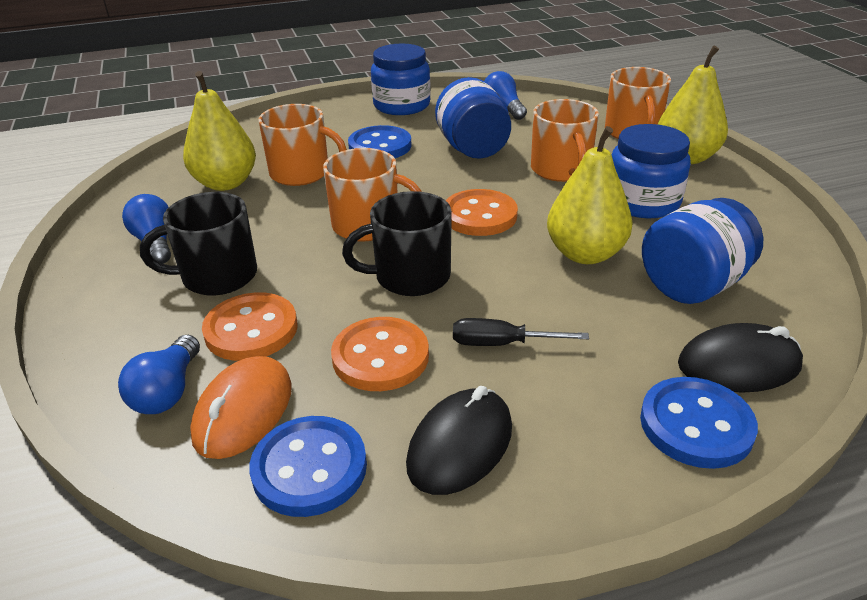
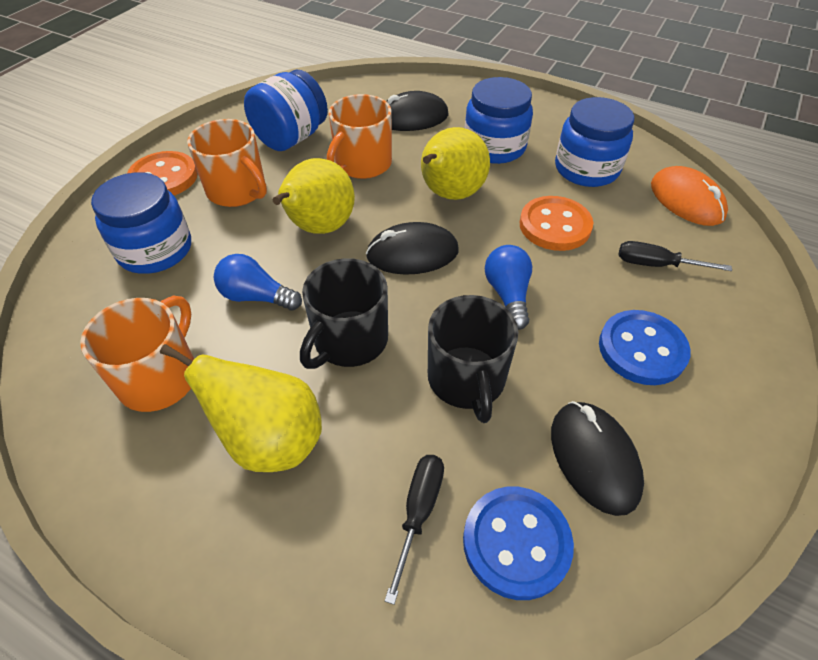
black mouse: 2 -> 3
black screwdriver: 1 -> 2
blue button: 3 -> 2
blue light bulb: 3 -> 2
orange button: 3 -> 2
orange mug: 4 -> 3

